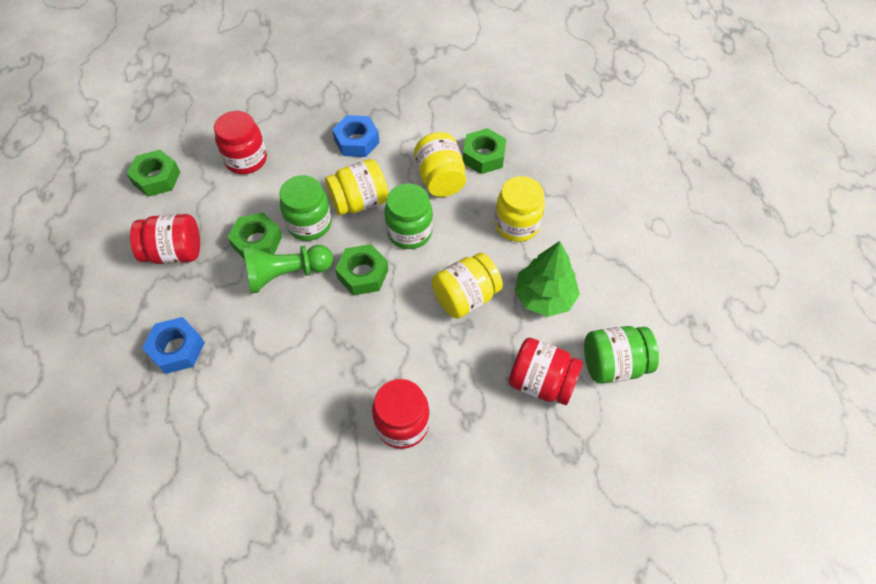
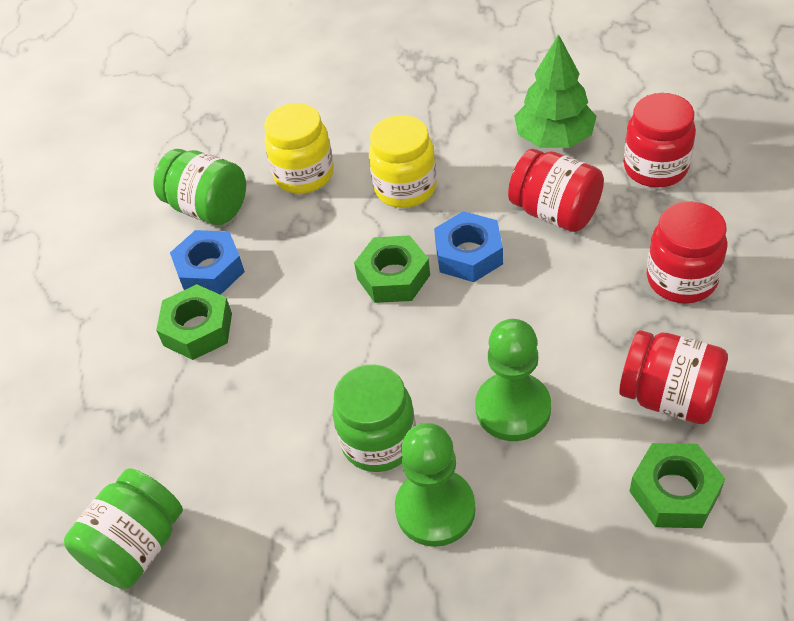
green nut: 4 -> 3
green pawn: 1 -> 2
yellow jar: 4 -> 2

